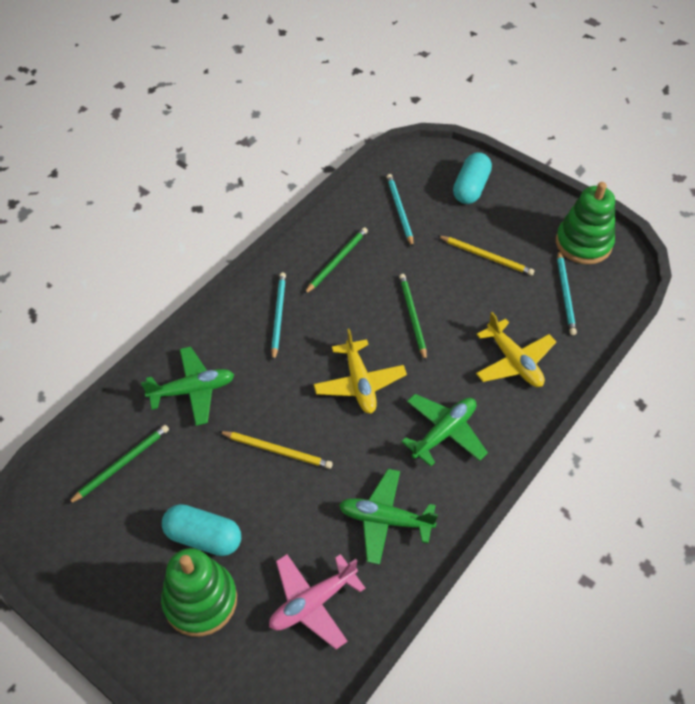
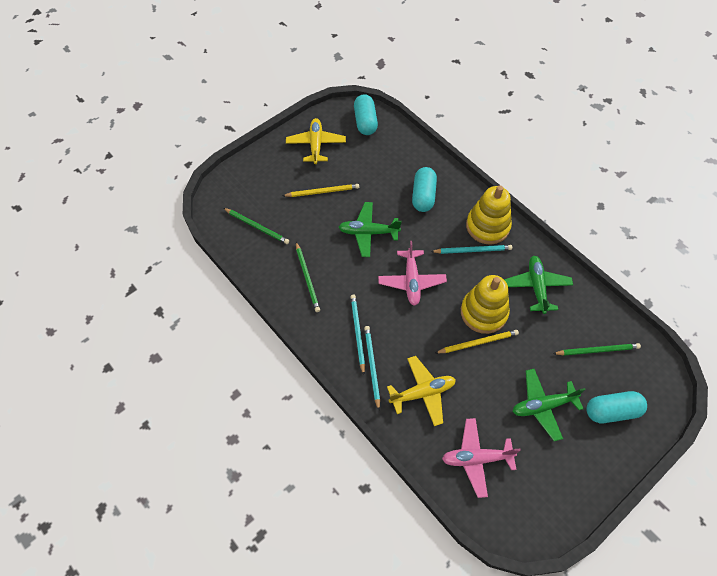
green stacking toy: 2 -> 0
pink plane: 1 -> 2
turquoise capsule: 2 -> 3
yellow stacking toy: 0 -> 2

